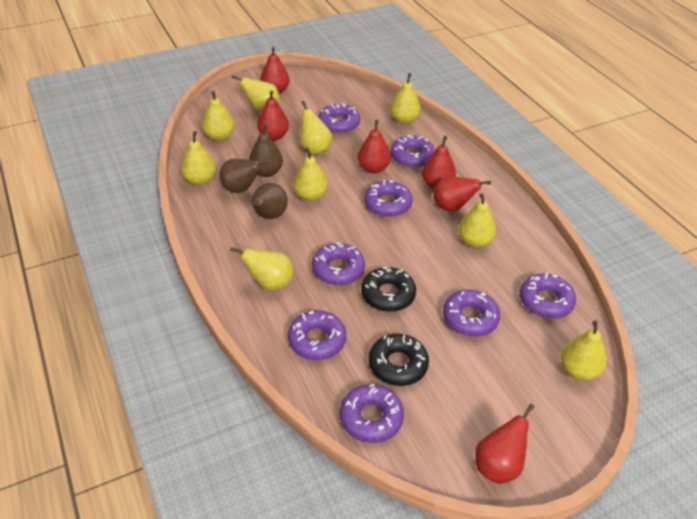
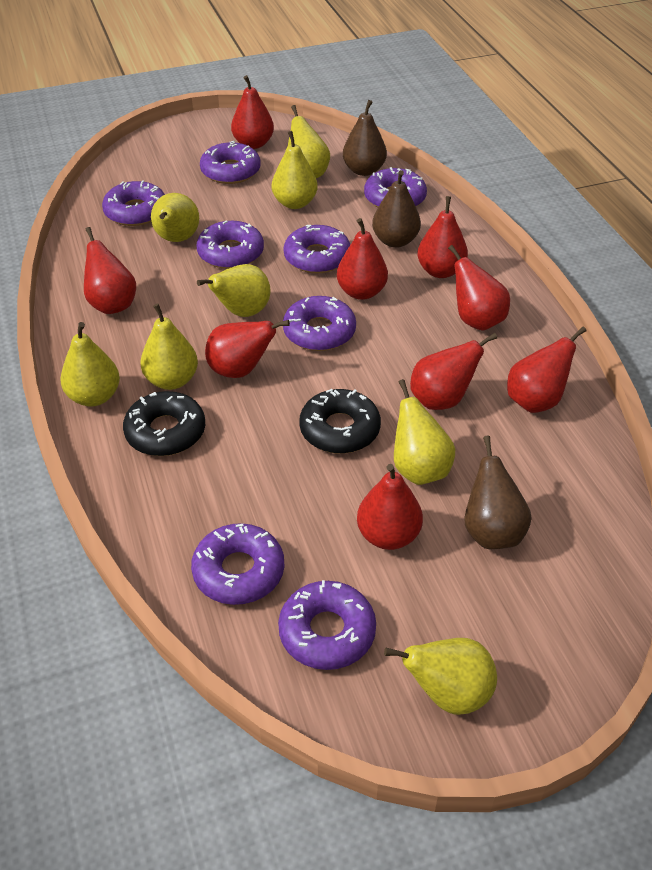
red pear: 6 -> 9
yellow pear: 9 -> 8

